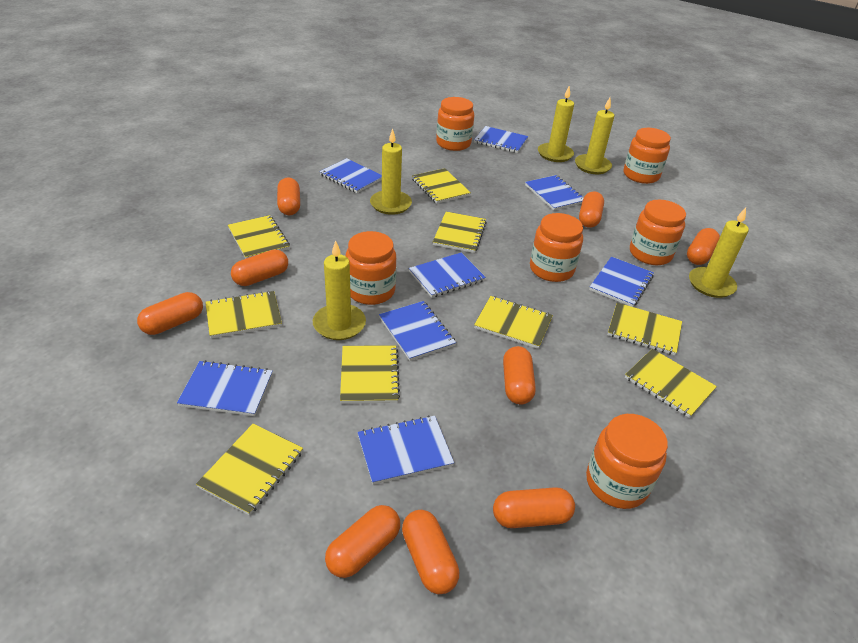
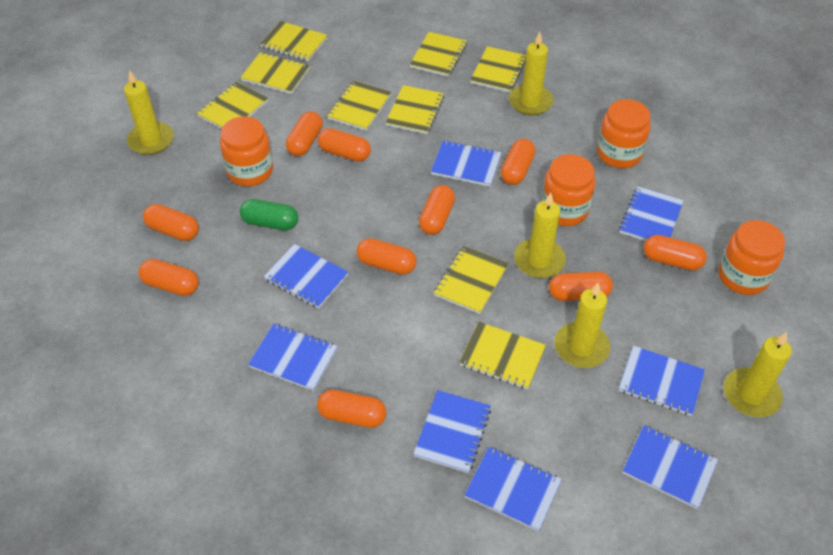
green capsule: 0 -> 1
orange capsule: 9 -> 10
orange jar: 6 -> 4

